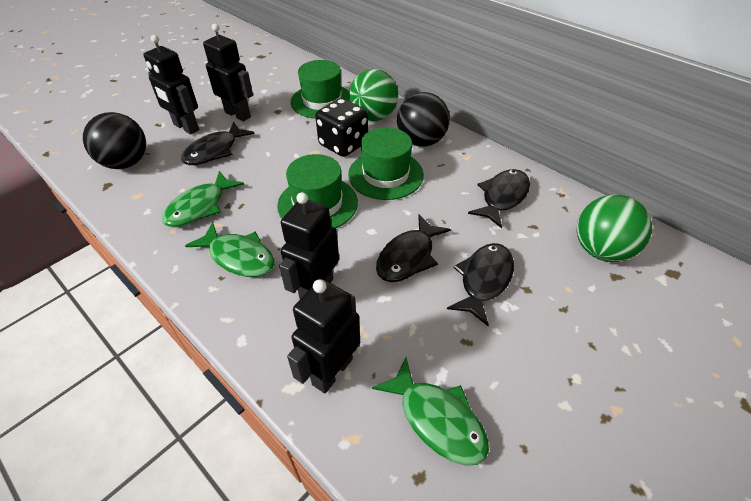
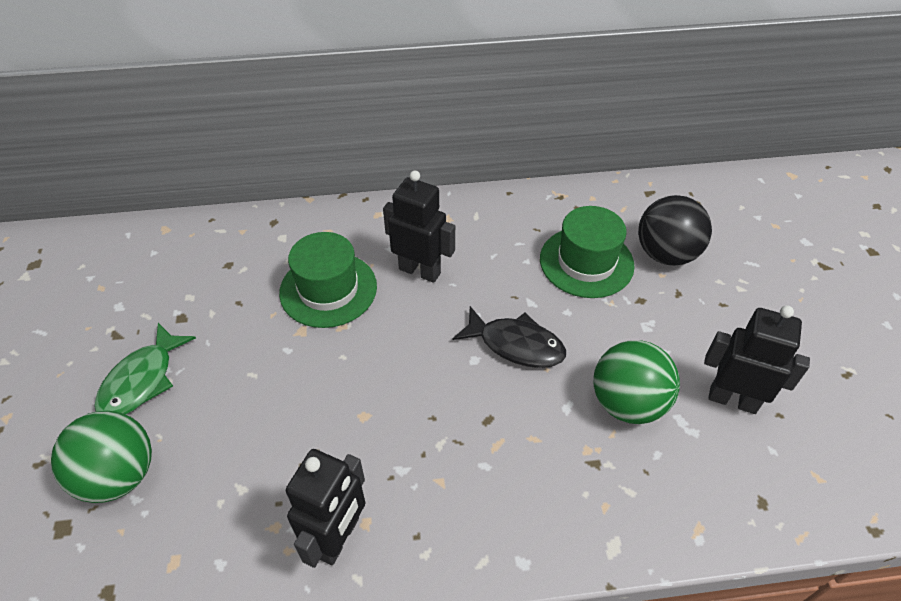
black ball: 2 -> 1
black dice: 1 -> 0
black fish: 4 -> 1
black robot: 4 -> 3
green fish: 3 -> 1
green hat: 3 -> 2

